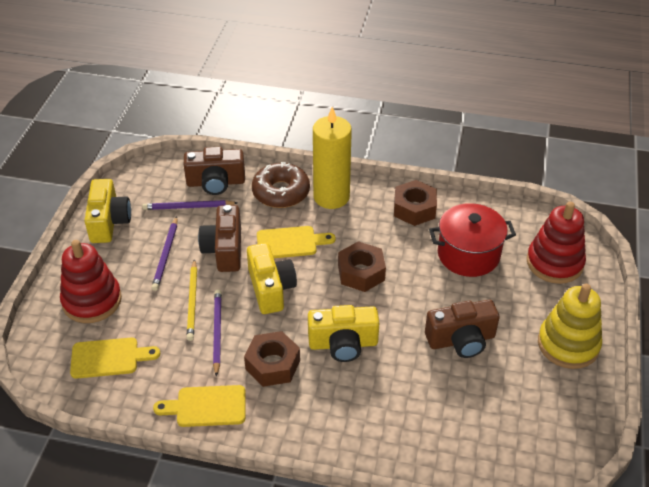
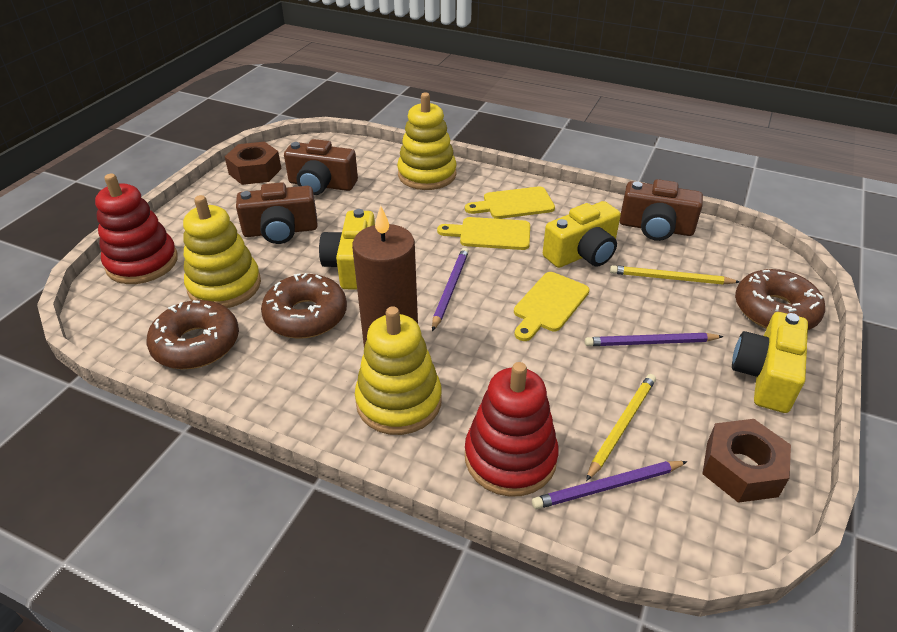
brown candle: 0 -> 1
brown donut: 1 -> 3
brown nut: 3 -> 2
red pot: 1 -> 0
yellow candle: 1 -> 0
yellow pencil: 1 -> 2
yellow stacking toy: 1 -> 3

